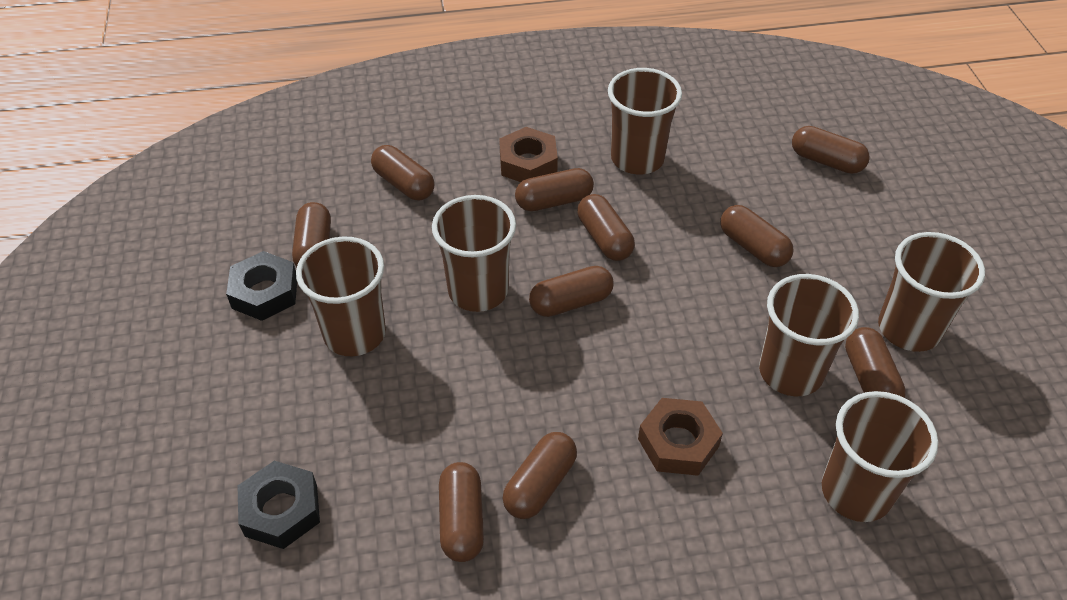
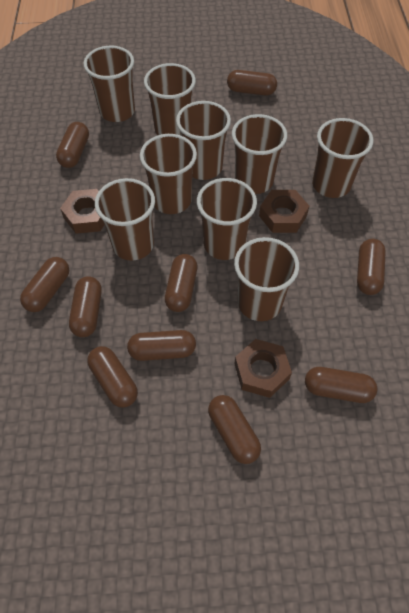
black nut: 2 -> 0
brown cup: 6 -> 9
brown nut: 2 -> 3

